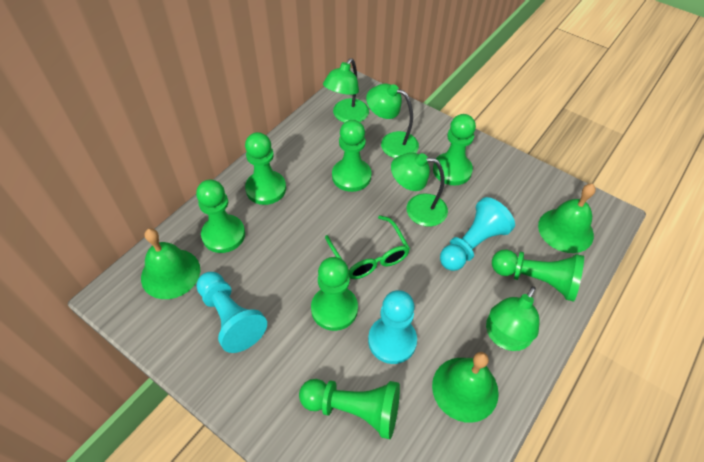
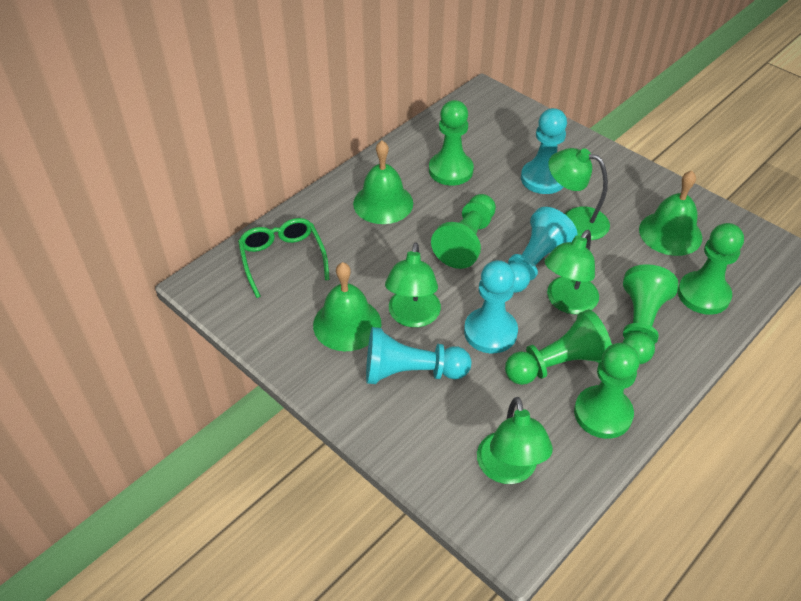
green pawn: 7 -> 6
turquoise pawn: 3 -> 4

